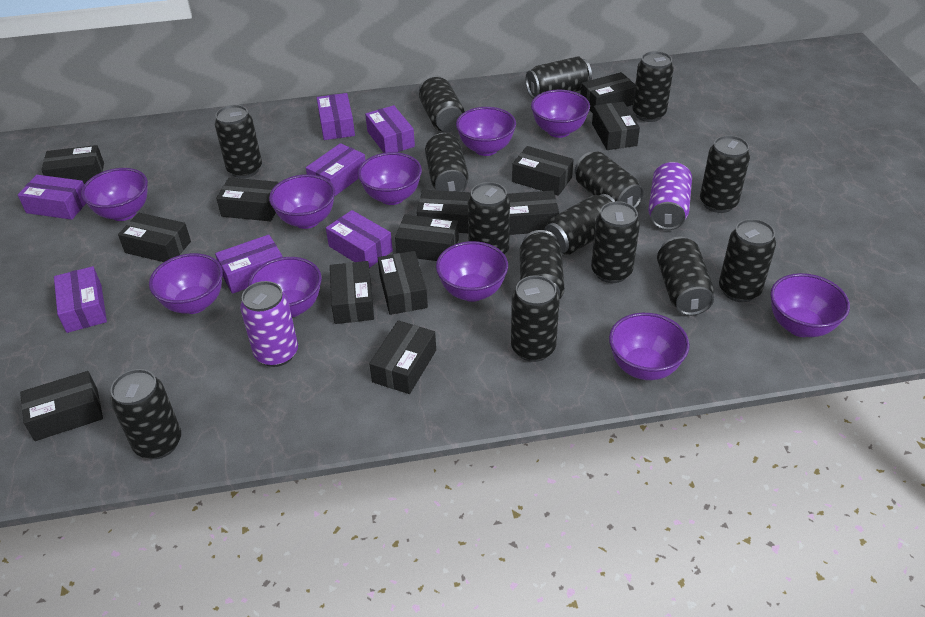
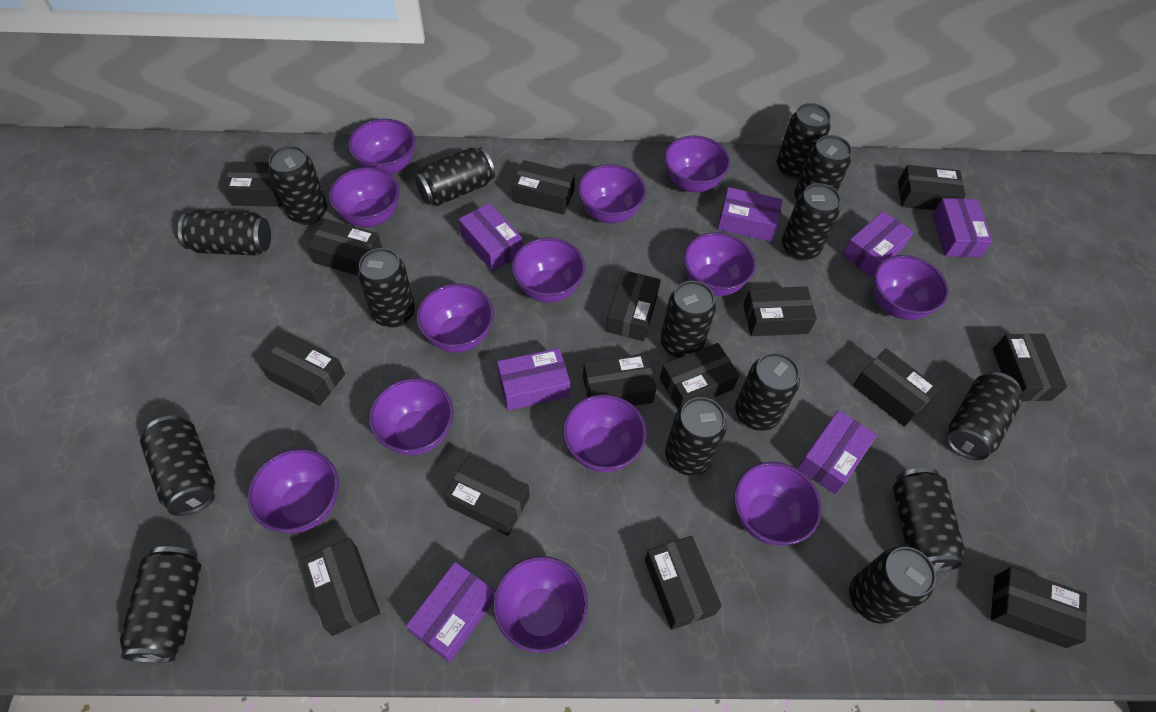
black box: 13 -> 15
purple bowl: 10 -> 13
purple can: 2 -> 0

